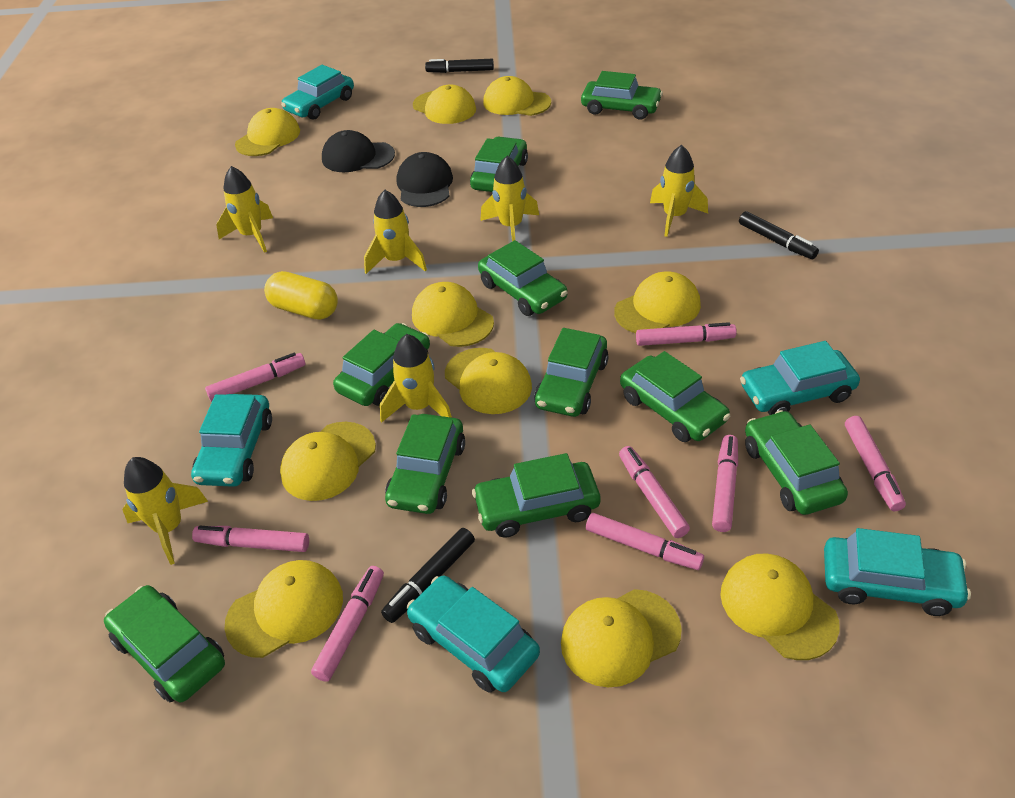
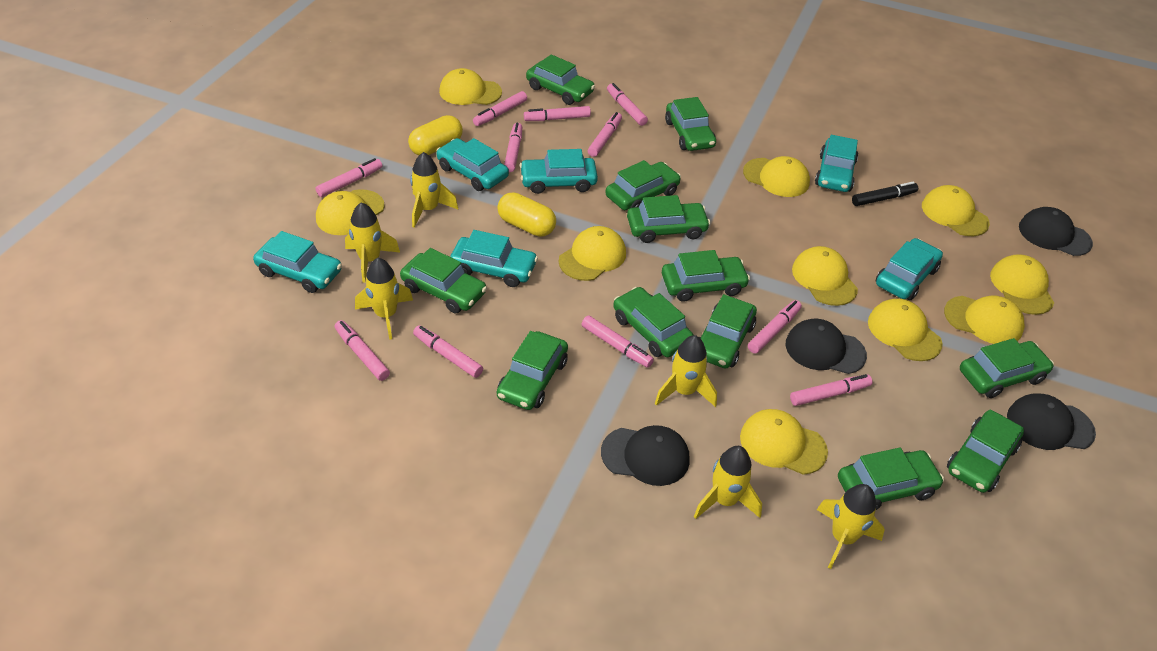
black cap: 2 -> 4
black marker: 3 -> 1
green car: 10 -> 12
pink marker: 8 -> 11
turquoise car: 5 -> 6
yellow capsule: 1 -> 2

